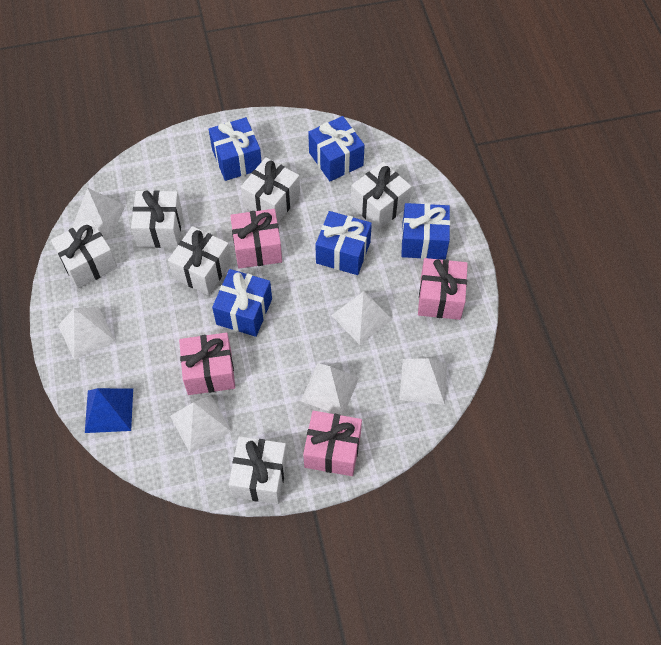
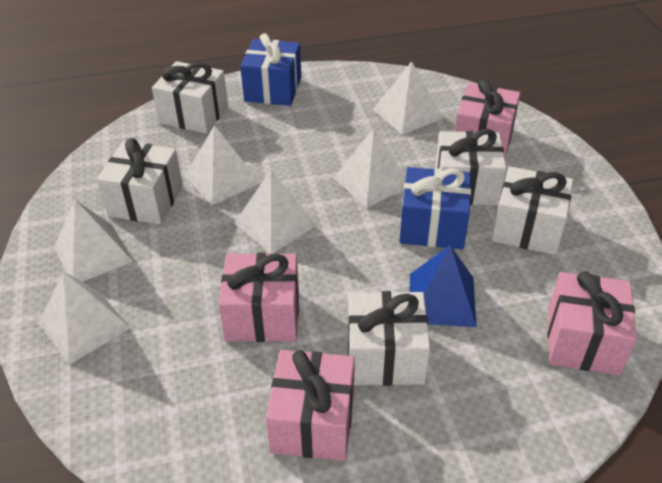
blue gift: 5 -> 2
white gift: 6 -> 5

